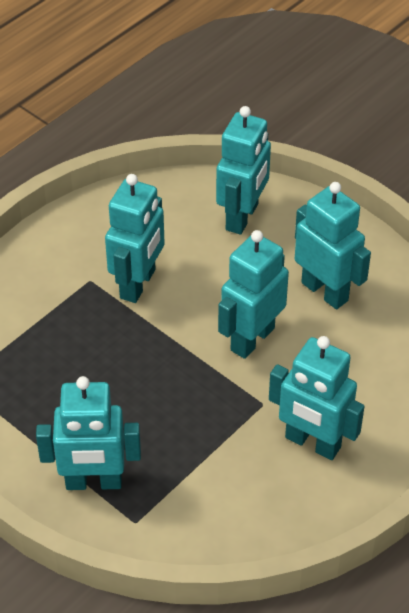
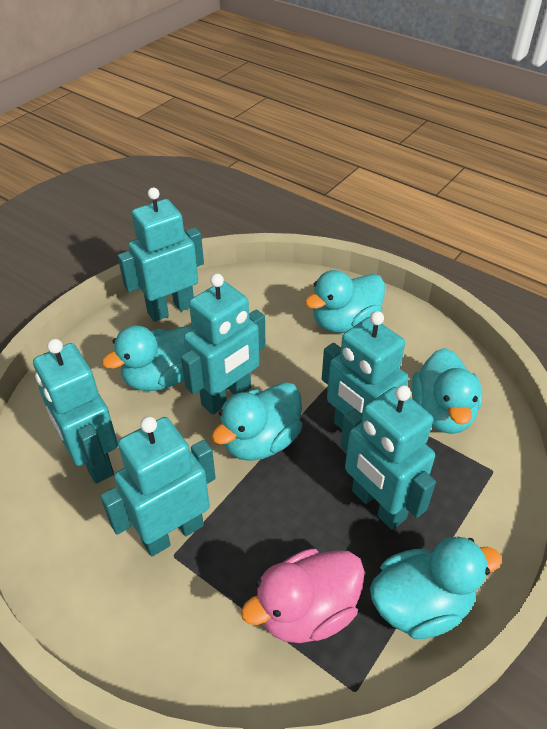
pink duck: 0 -> 1
turquoise duck: 0 -> 5

